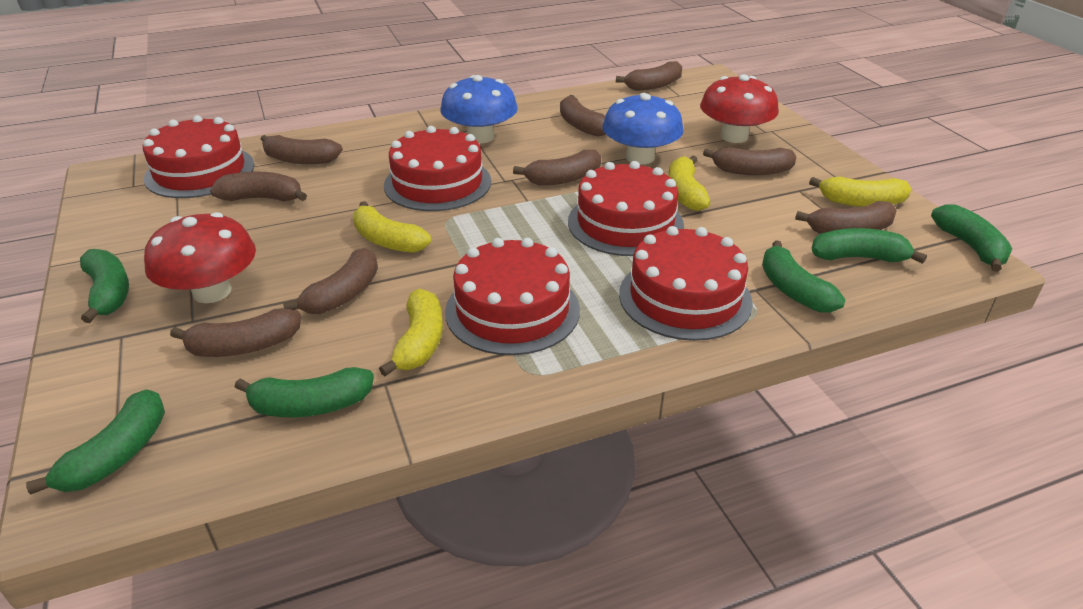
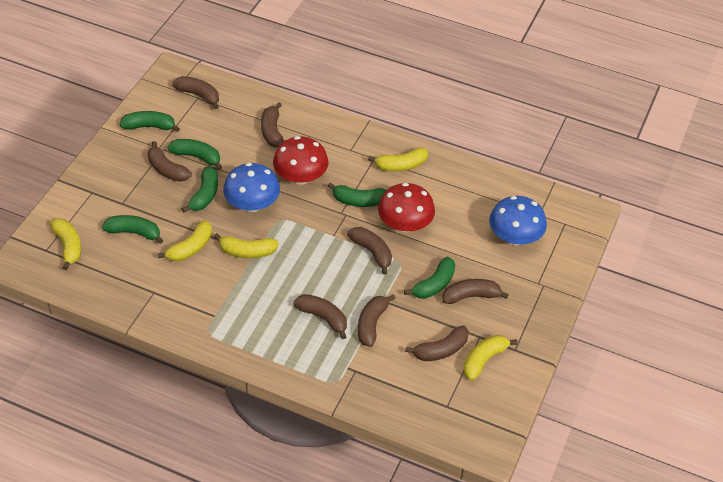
brown banana: 9 -> 8
red cake: 5 -> 0
yellow banana: 4 -> 5

